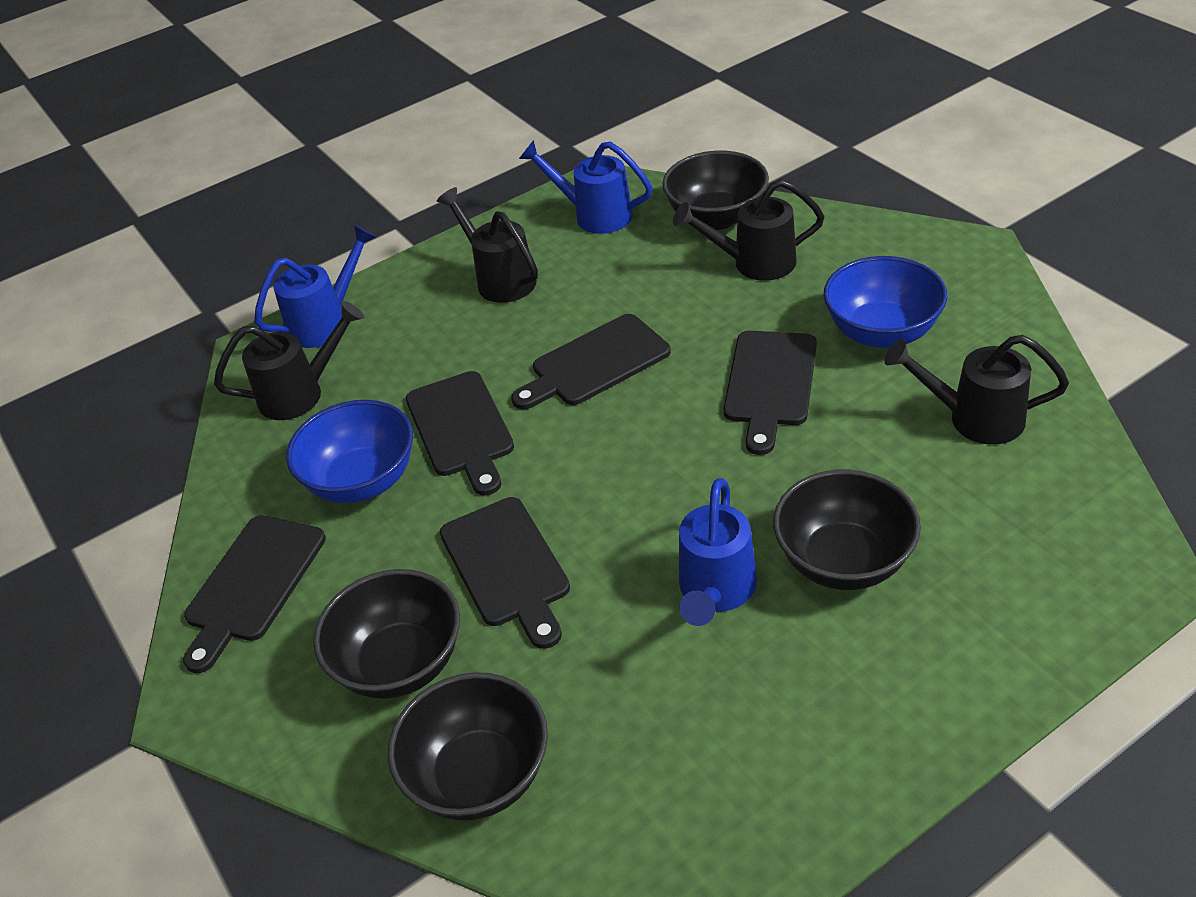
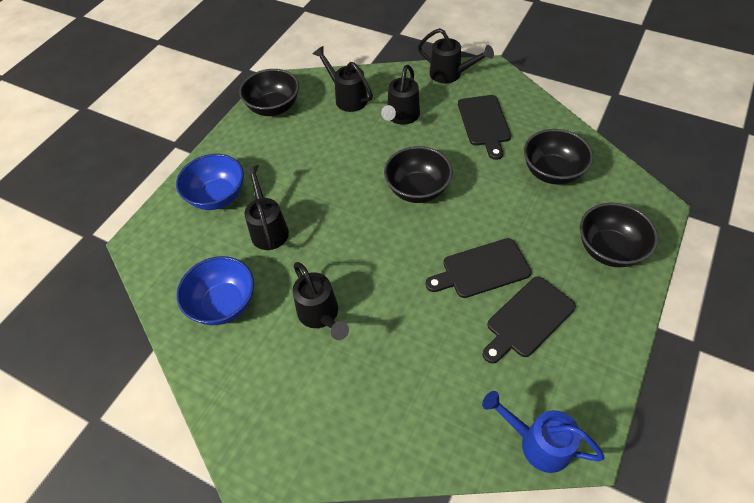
black cutting board: 5 -> 3
black watering can: 4 -> 5
blue watering can: 3 -> 1

